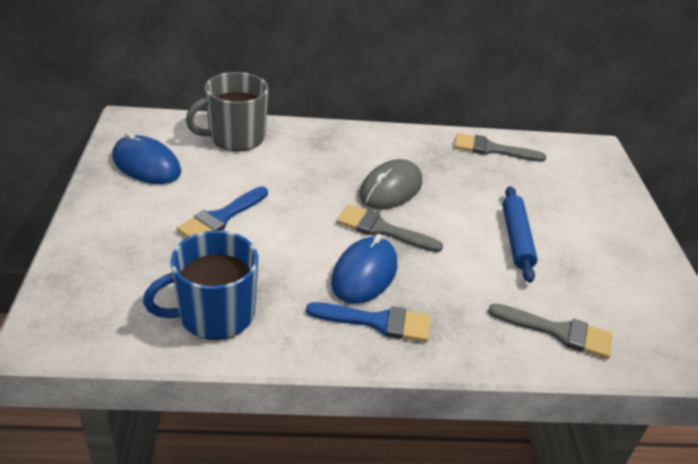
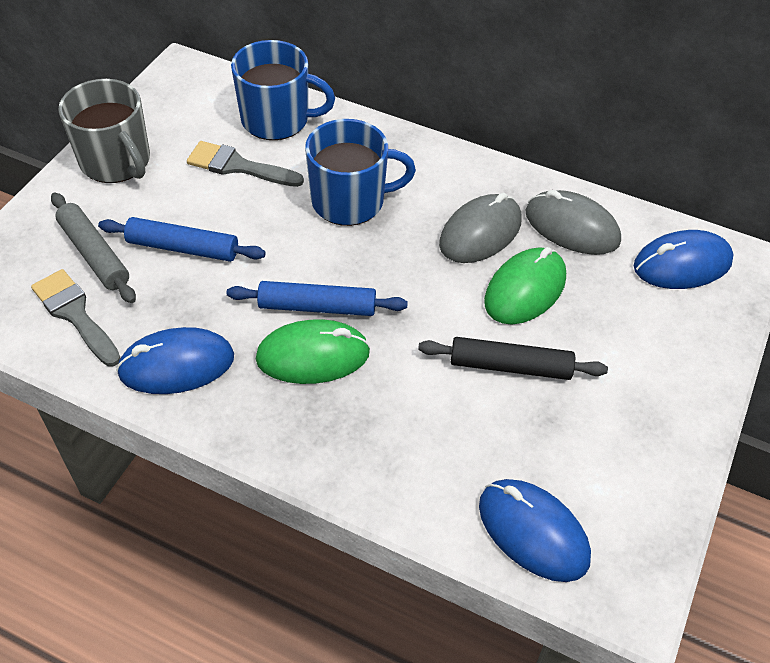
black rolling pin: 0 -> 1
blue brush: 2 -> 0
blue mouse: 2 -> 3
blue mug: 1 -> 2
blue rolling pin: 1 -> 2
green mouse: 0 -> 2
grey brush: 3 -> 2
grey mouse: 1 -> 2
grey rolling pin: 0 -> 1

